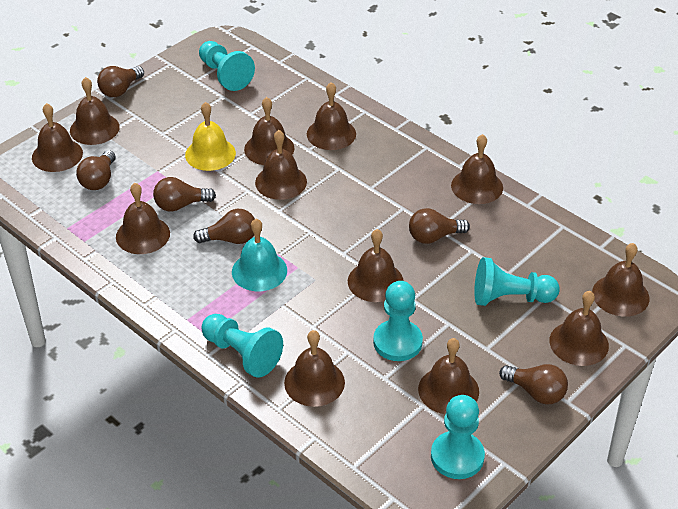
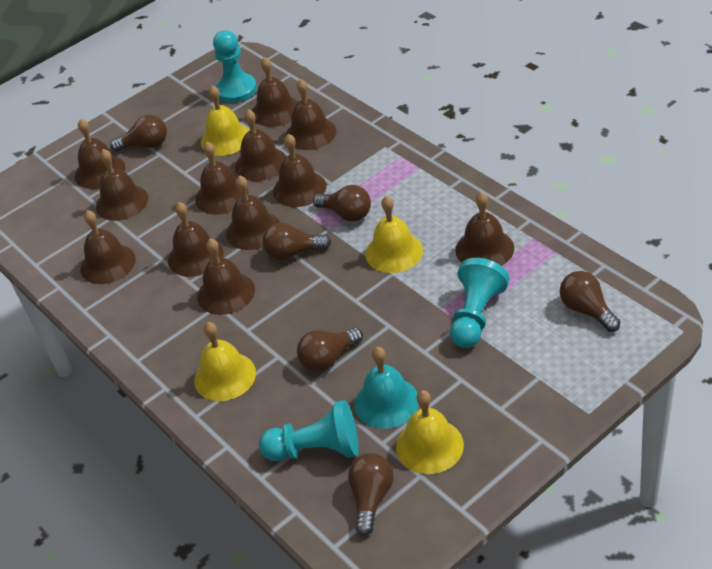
turquoise pawn: 5 -> 3
yellow bell: 1 -> 4

